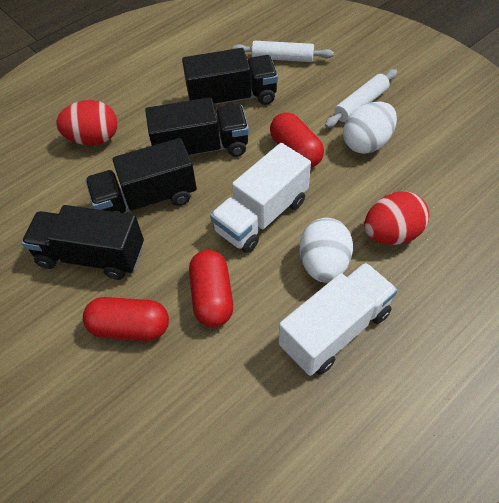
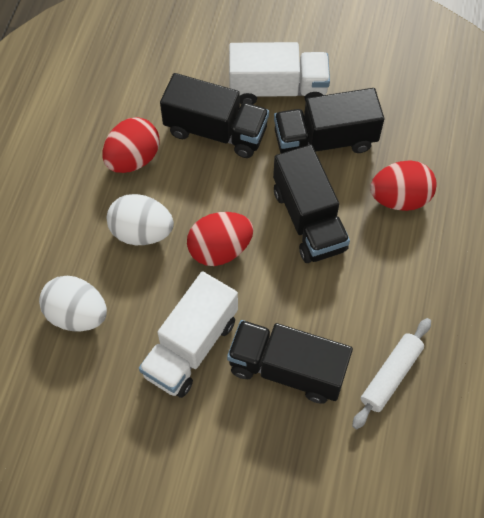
red capsule: 3 -> 0
red egg: 2 -> 3
white rolling pin: 2 -> 1

